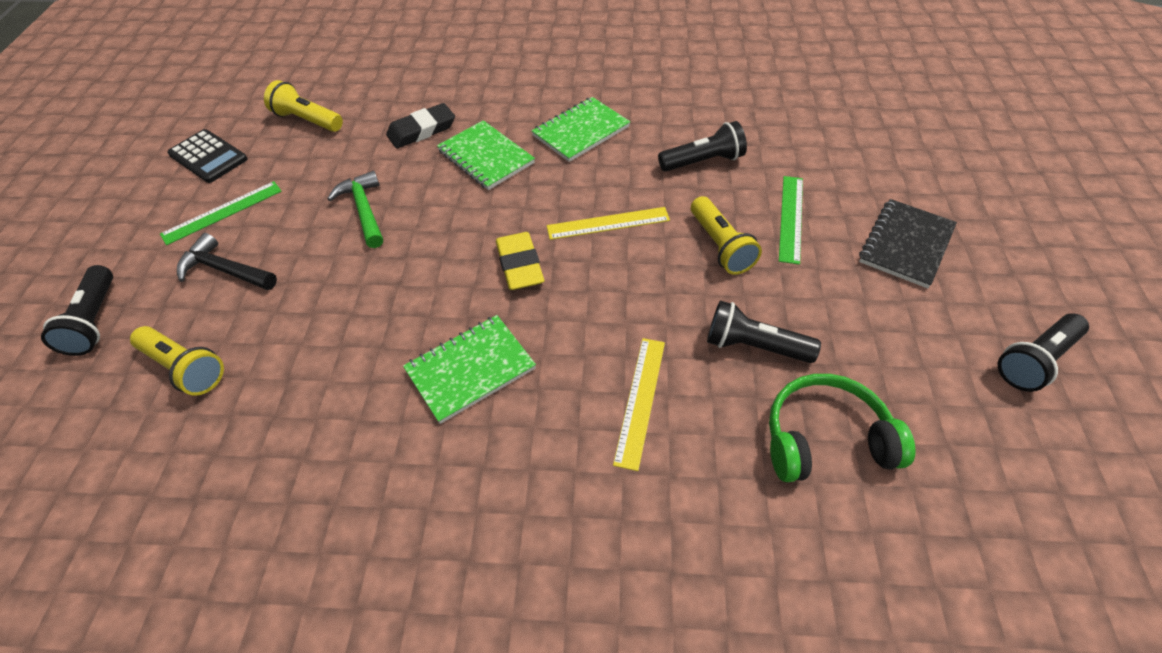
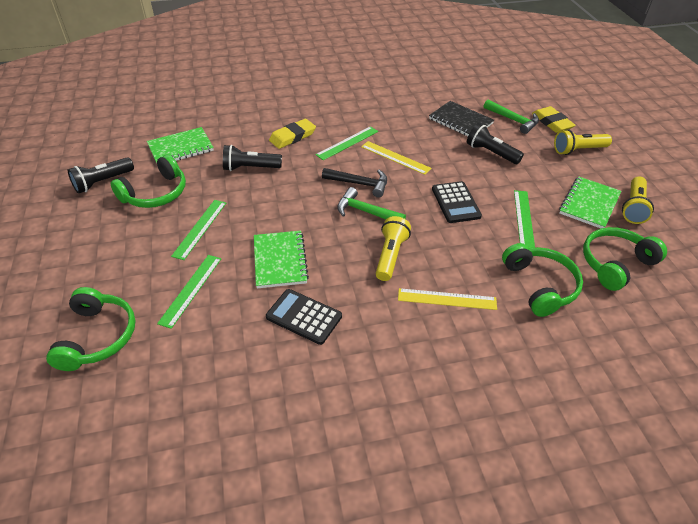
black calculator: 1 -> 2
black eraser: 1 -> 0
black flashlight: 4 -> 3
green hammer: 1 -> 2
green headphones: 1 -> 4
green ruler: 2 -> 4
yellow eraser: 1 -> 2

